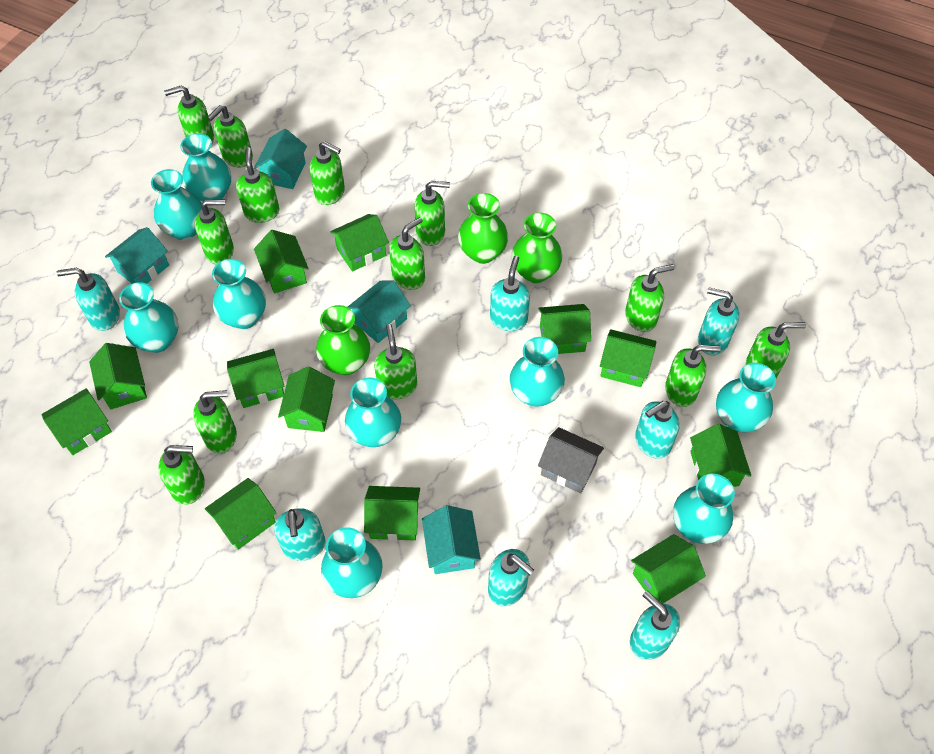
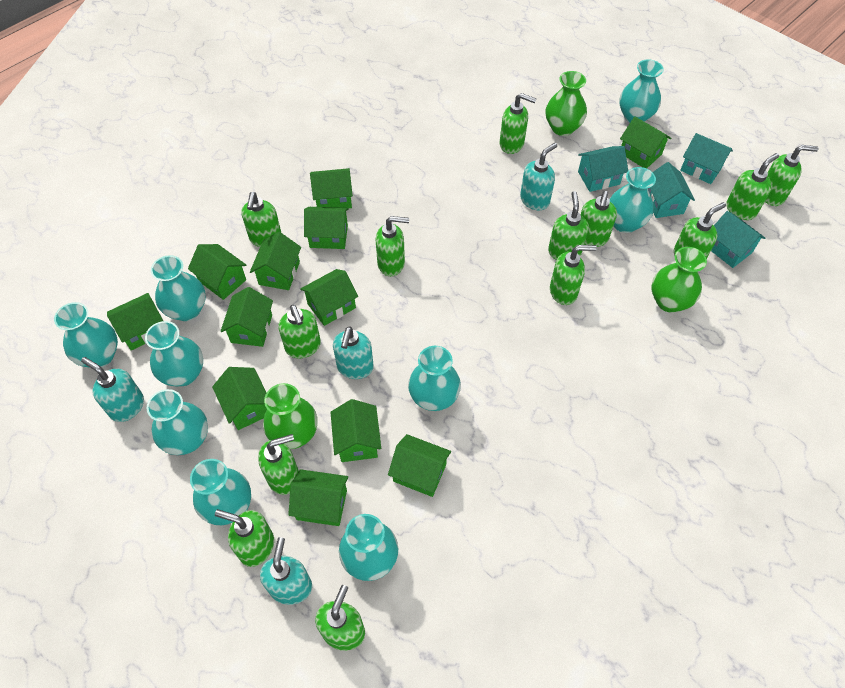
grey house: 1 -> 0
turquoise soap dispenser: 7 -> 4

